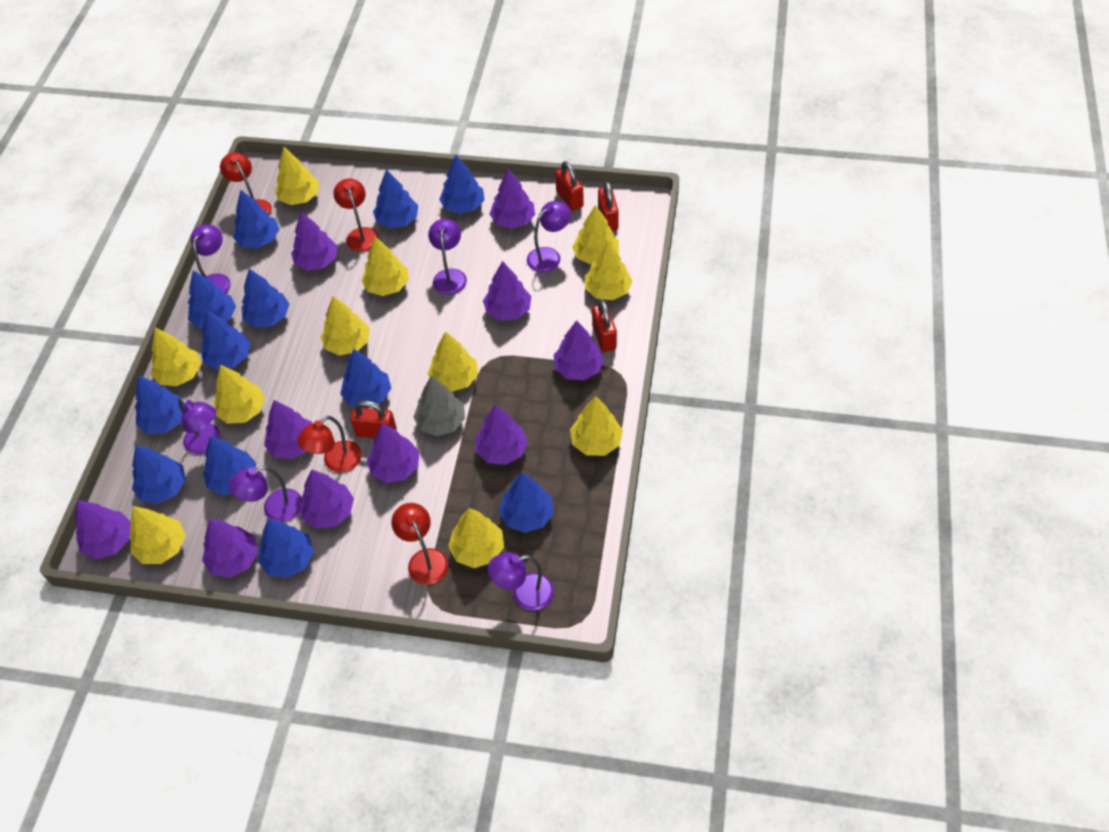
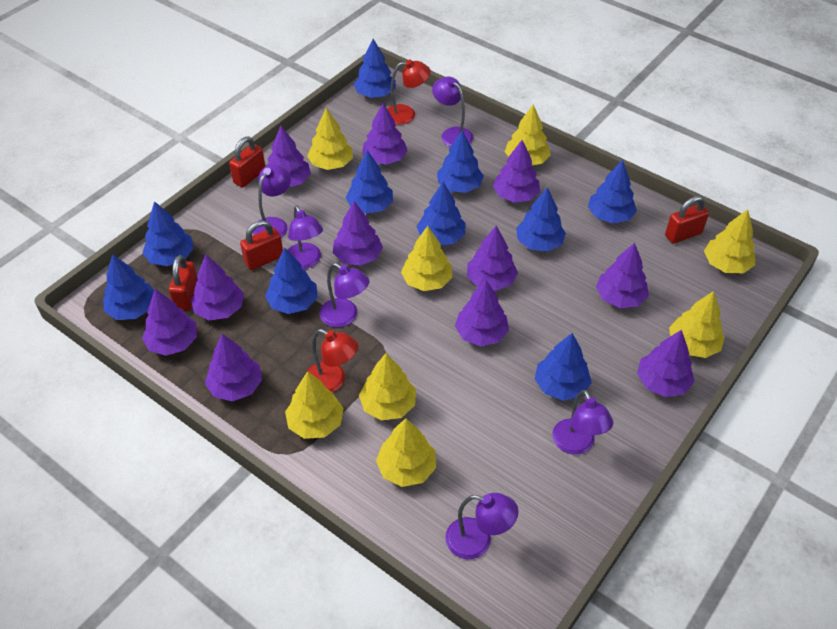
blue tree: 12 -> 10
grey tree: 1 -> 0
purple tree: 10 -> 11
red lamp: 4 -> 2
yellow tree: 11 -> 8

